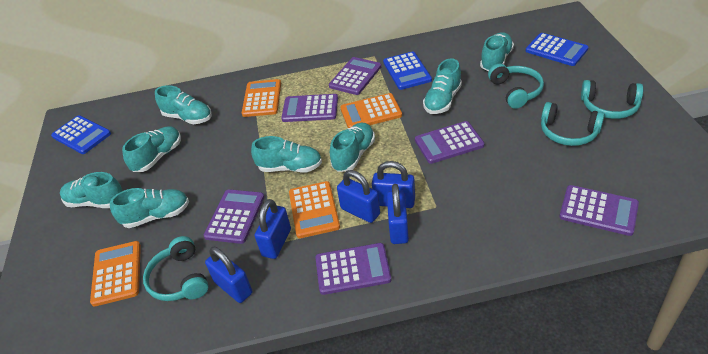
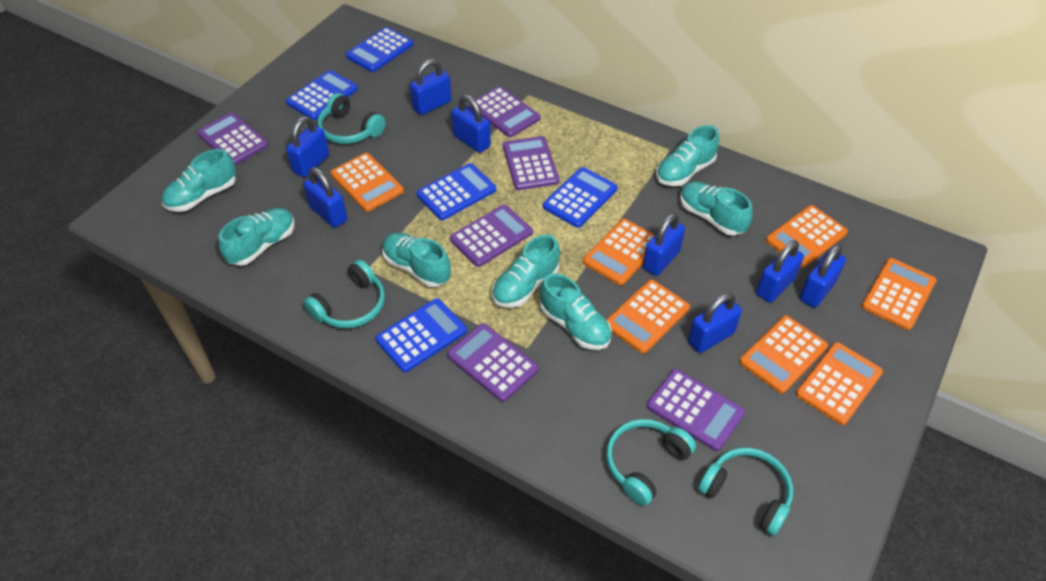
blue calculator: 3 -> 5
blue padlock: 5 -> 8
orange calculator: 4 -> 7
turquoise shoe: 8 -> 7

